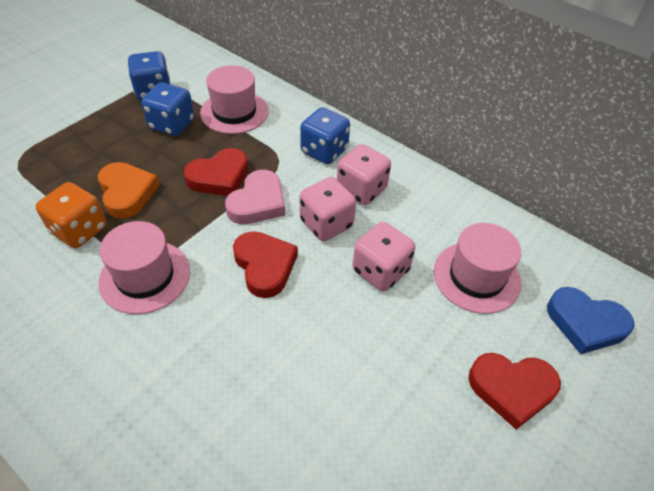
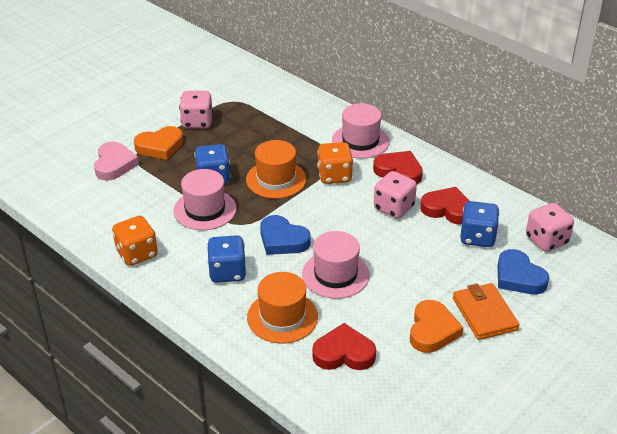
blue heart: 1 -> 2
orange dice: 1 -> 2
orange hat: 0 -> 2
orange heart: 1 -> 2
orange wallet: 0 -> 1

